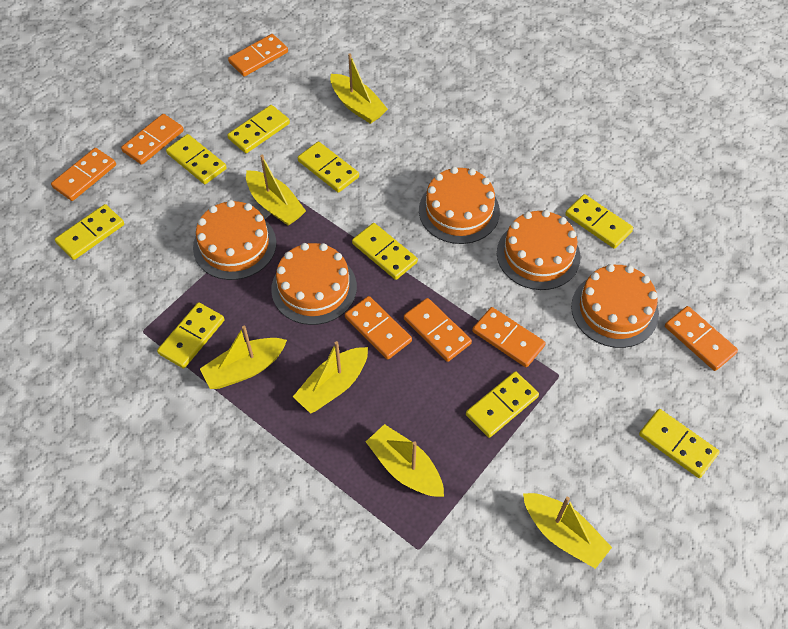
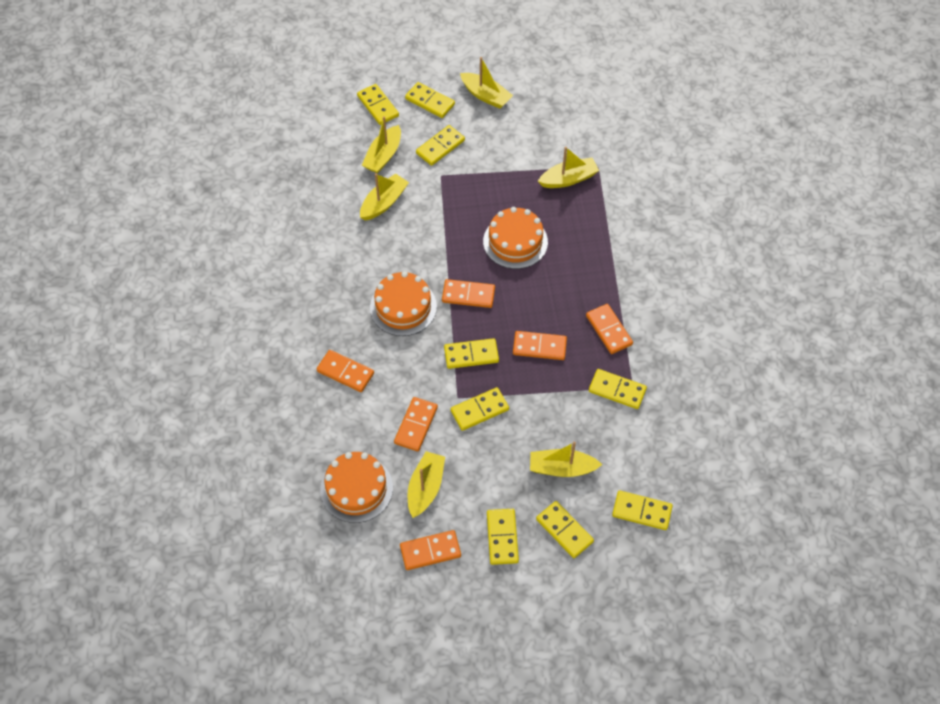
orange cake: 5 -> 3
orange domino: 7 -> 6

